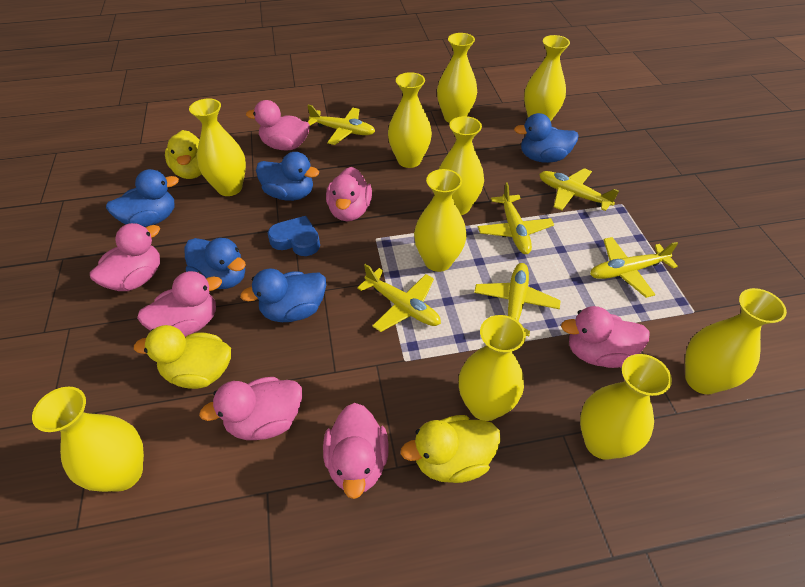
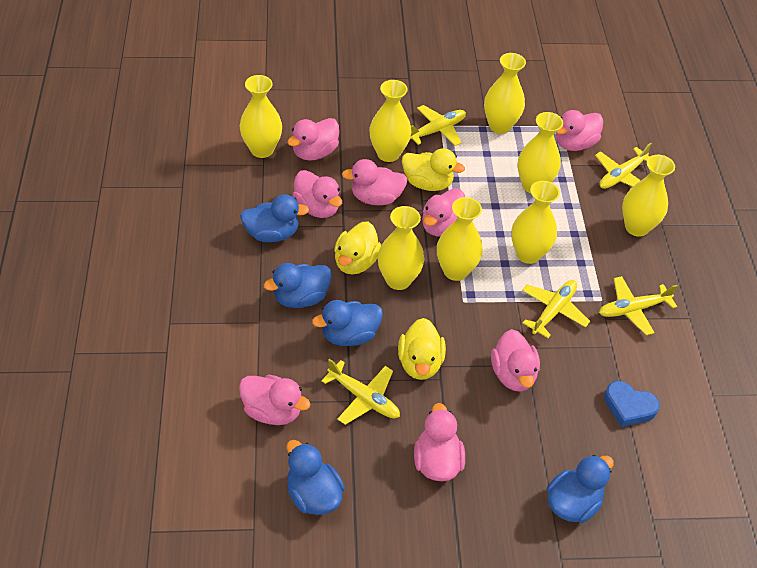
pink duck: 7 -> 8
yellow plane: 6 -> 5
yellow vase: 10 -> 8

